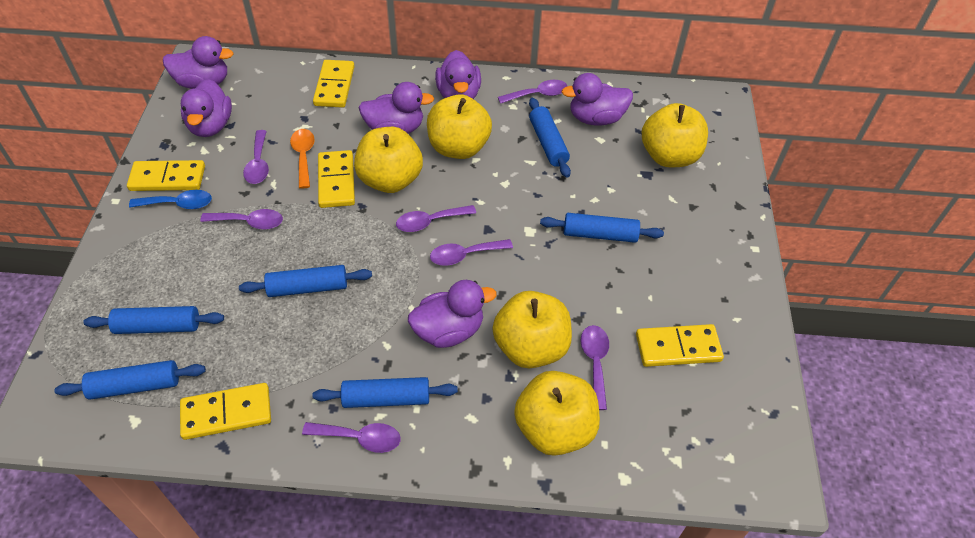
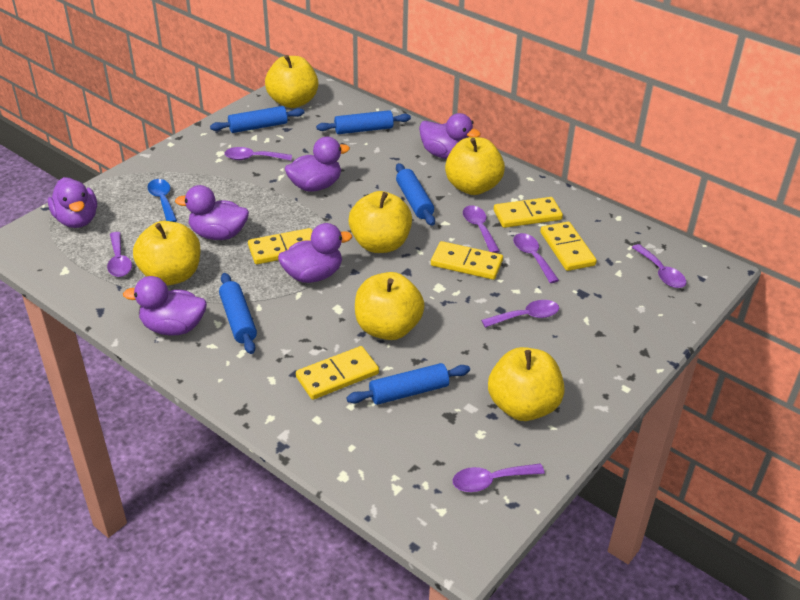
blue rolling pin: 6 -> 5
orange spoon: 1 -> 0
yellow apple: 5 -> 6

